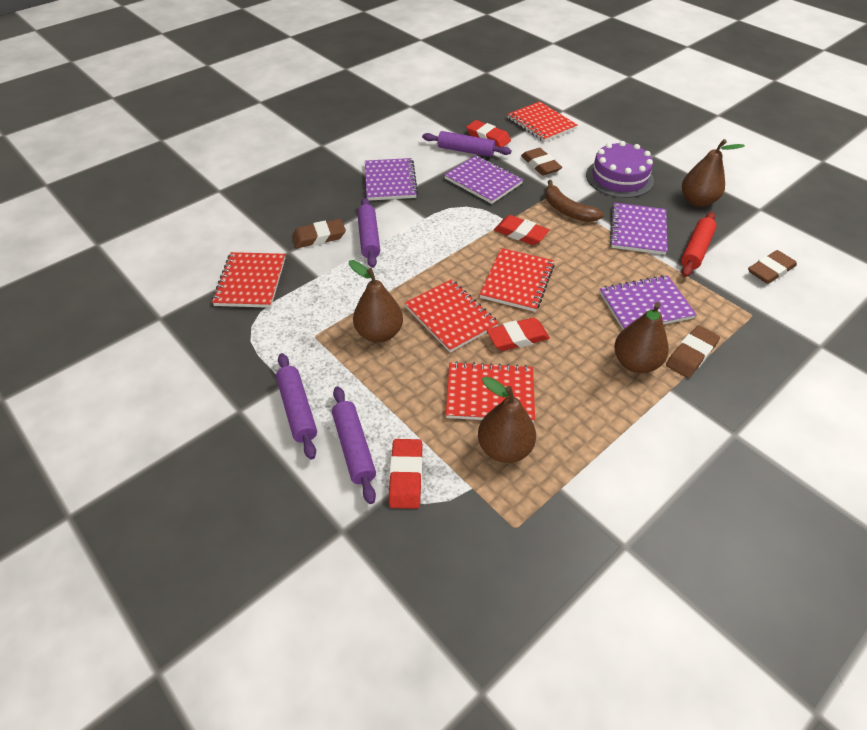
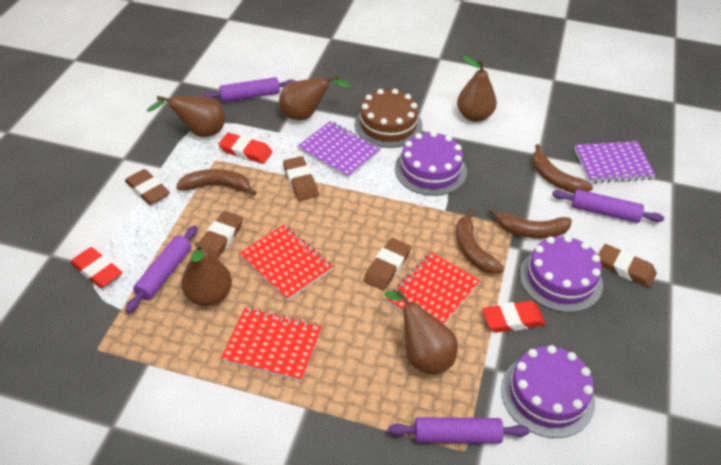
brown banana: 1 -> 4
brown cake: 0 -> 1
brown eraser: 4 -> 5
brown pear: 4 -> 5
purple cake: 1 -> 3
purple notebook: 4 -> 2
red eraser: 4 -> 3
red notebook: 5 -> 3
red rolling pin: 1 -> 0

